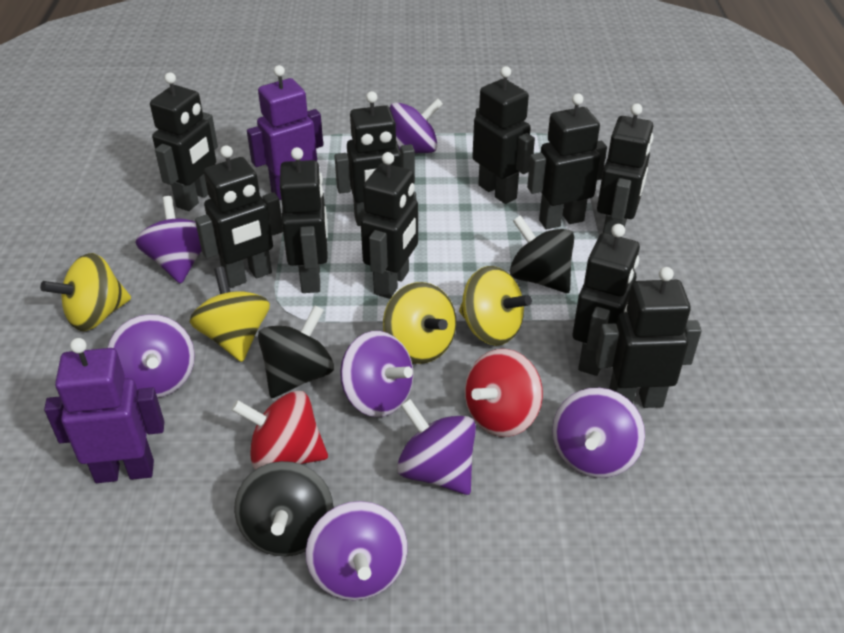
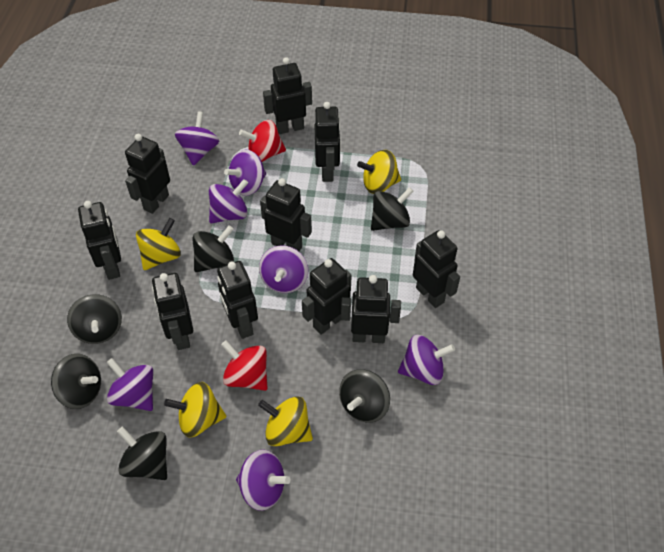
black spinning top: 3 -> 6
purple robot: 2 -> 0

